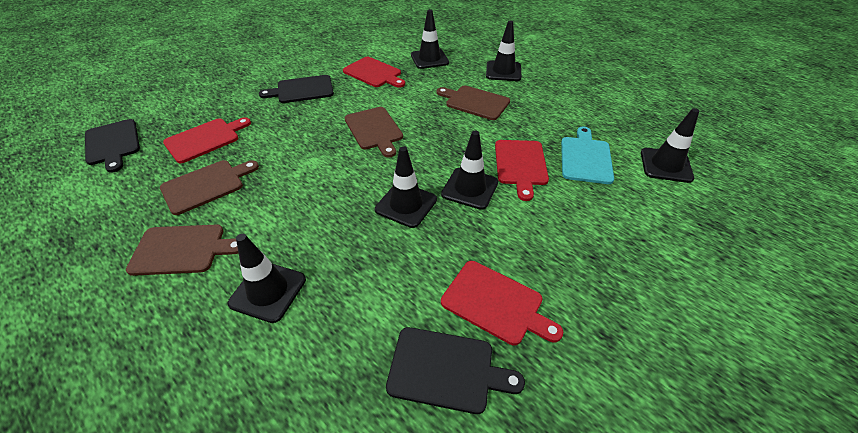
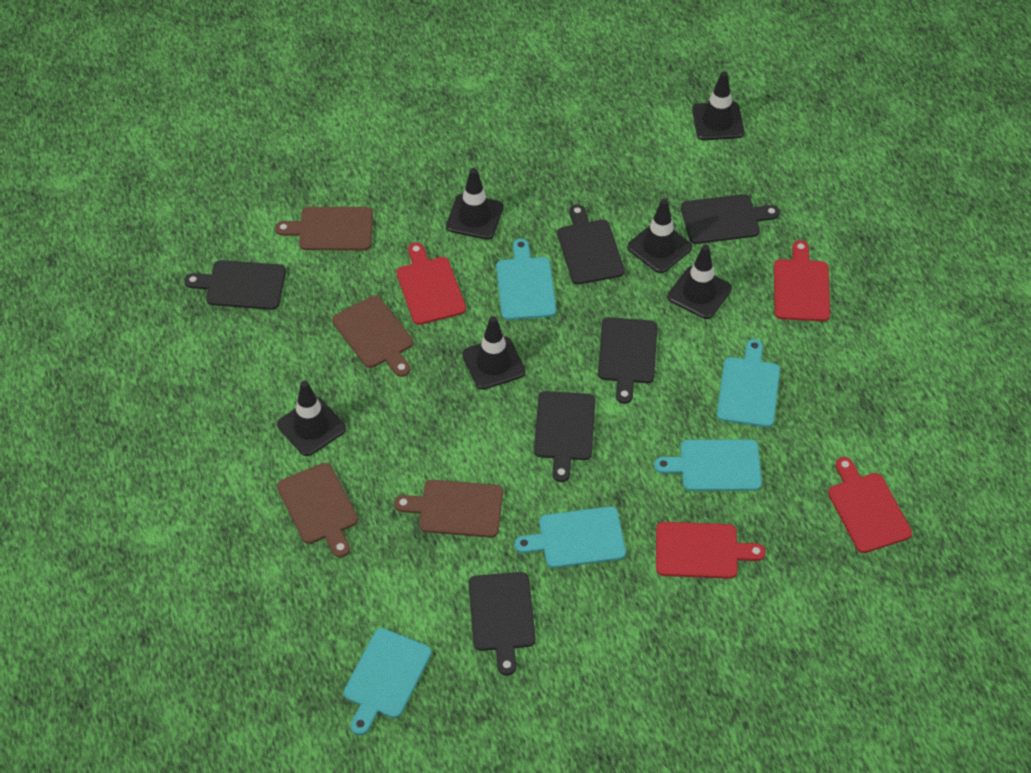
black cutting board: 3 -> 6
turquoise cutting board: 1 -> 5

